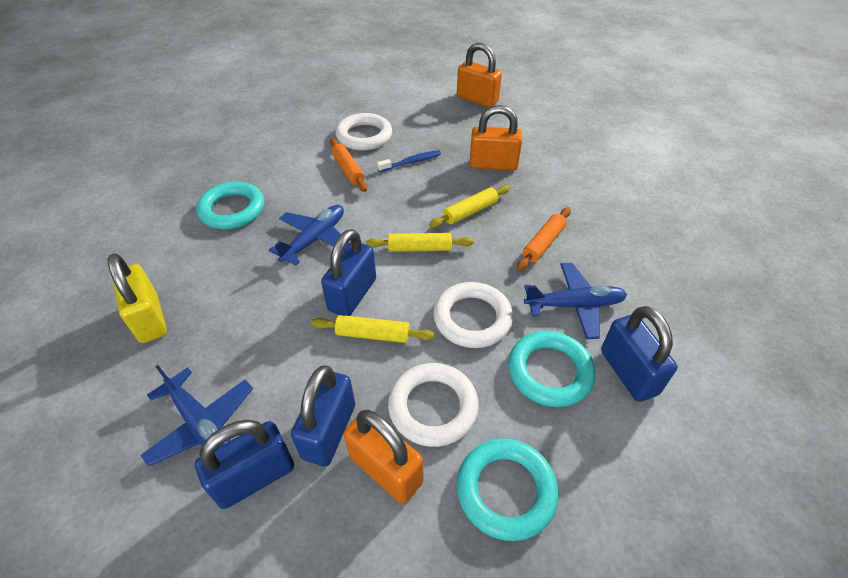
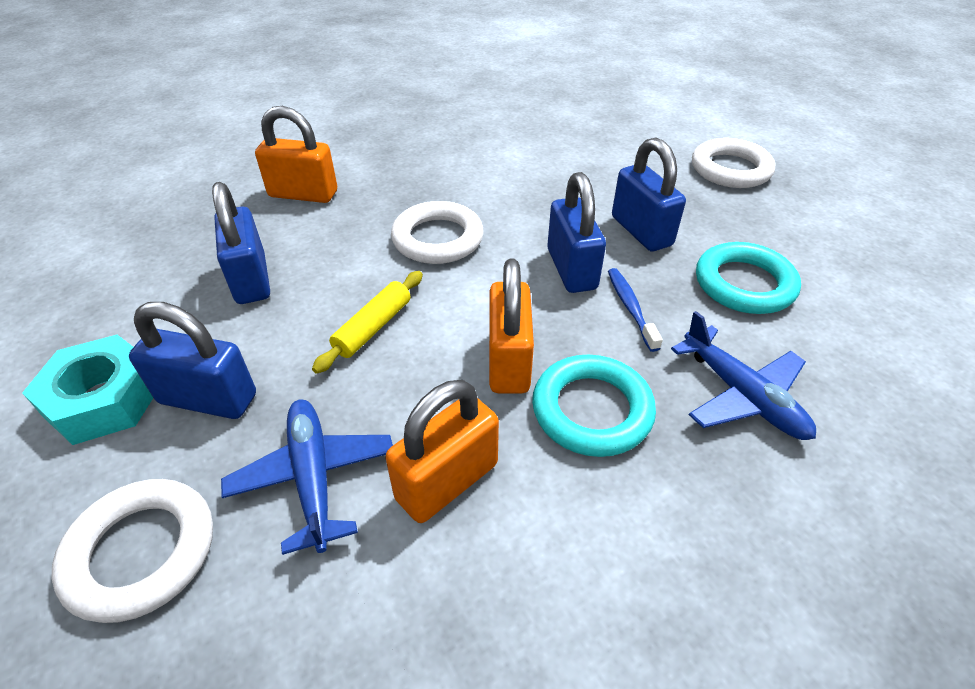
blue plane: 3 -> 2
orange rolling pin: 2 -> 0
turquoise nut: 0 -> 1
turquoise ring: 3 -> 2
yellow padlock: 1 -> 0
yellow rolling pin: 3 -> 1

